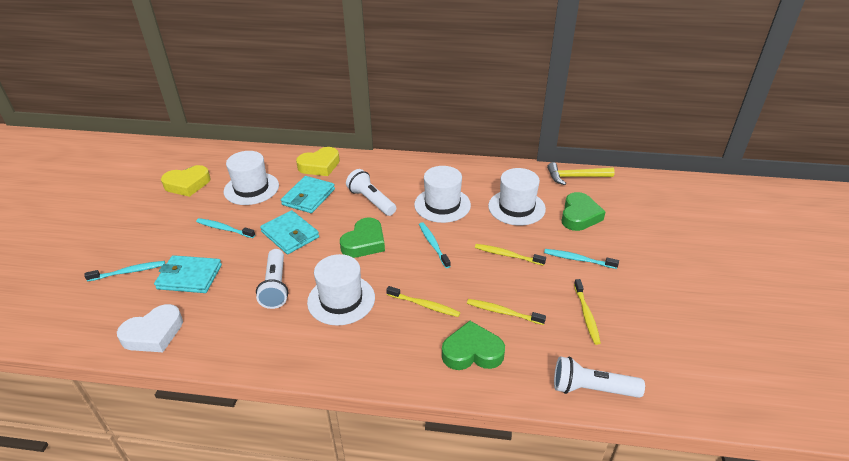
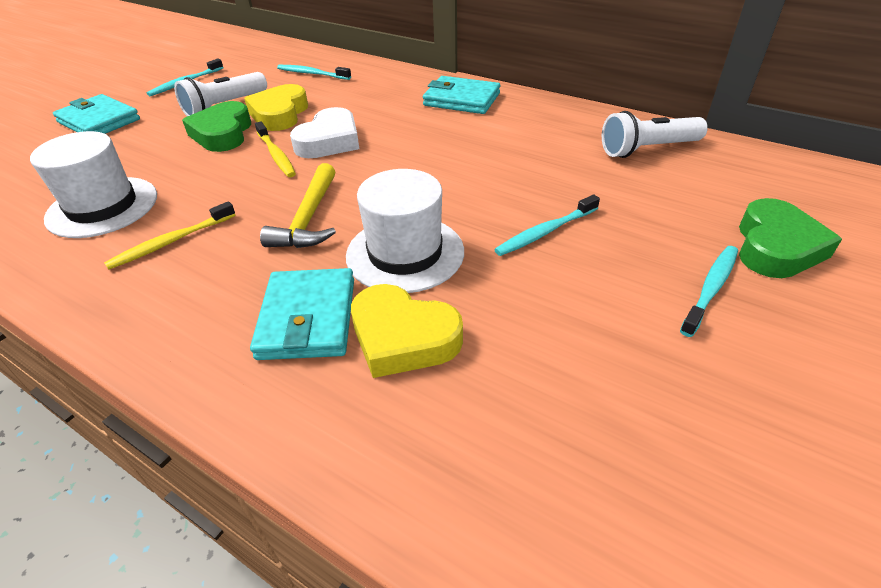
green heart: 3 -> 2
white flashlight: 3 -> 2
white hat: 4 -> 2
yellow toothbrush: 4 -> 2

